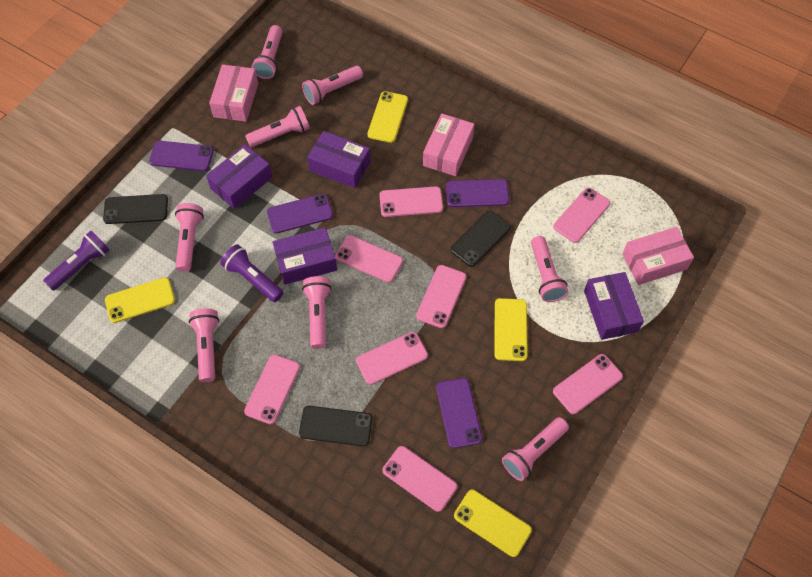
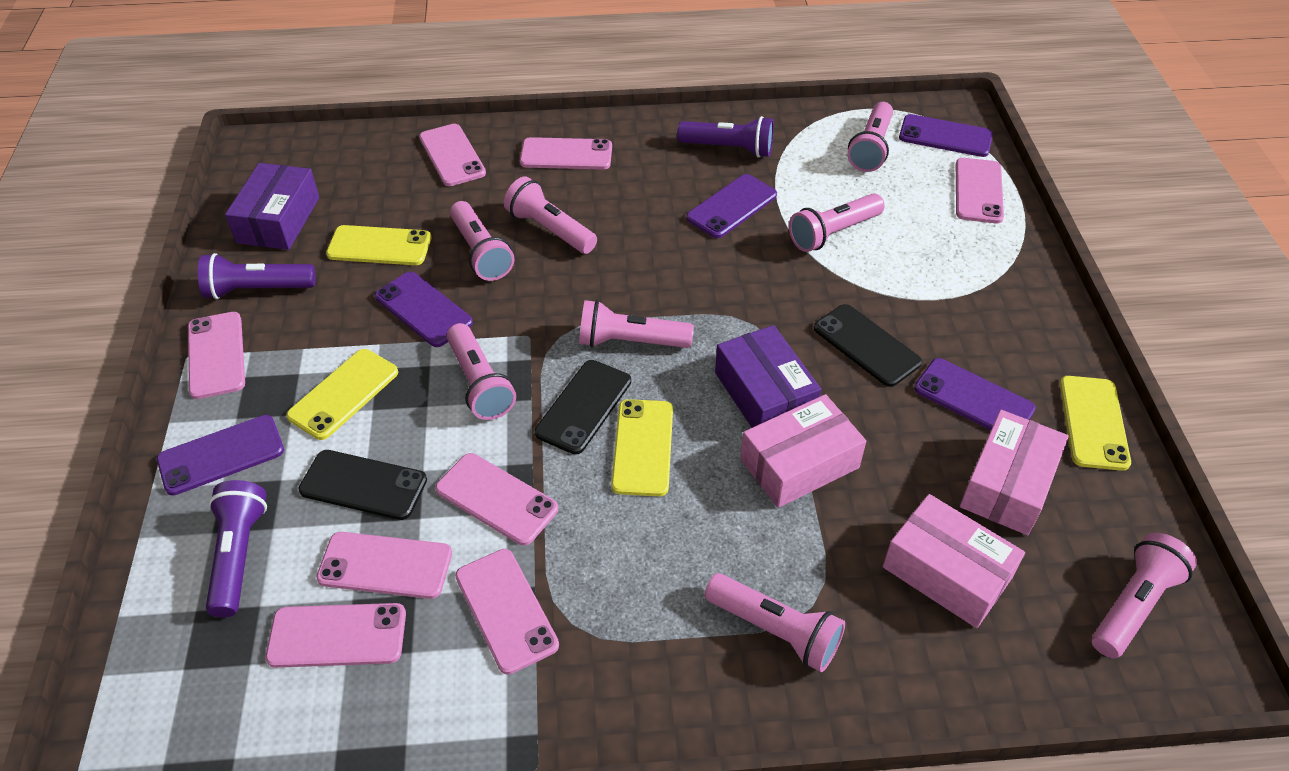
purple box: 4 -> 2
purple flashlight: 2 -> 3
purple phone: 4 -> 5

